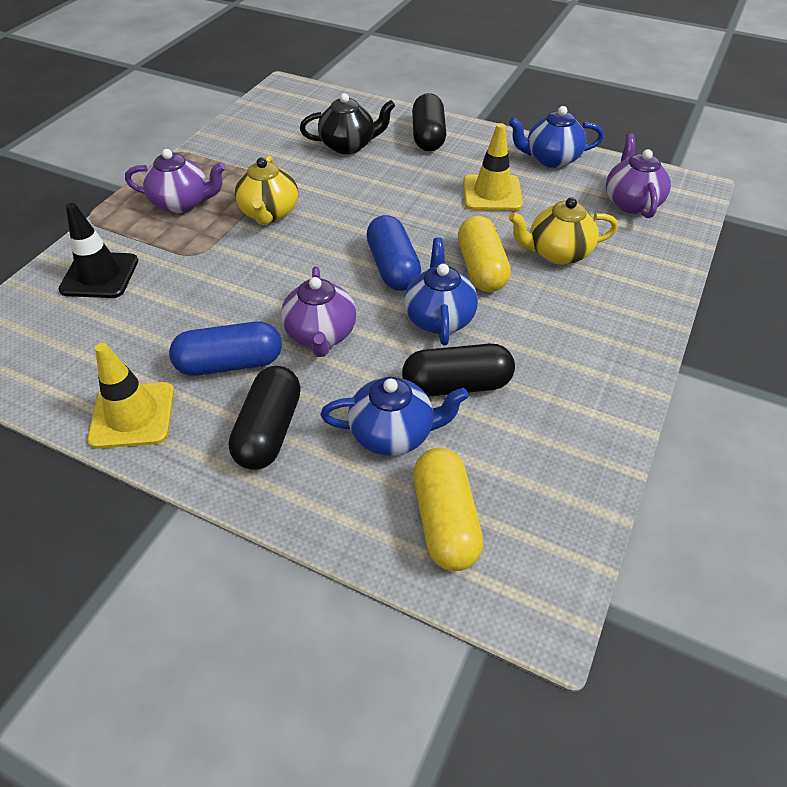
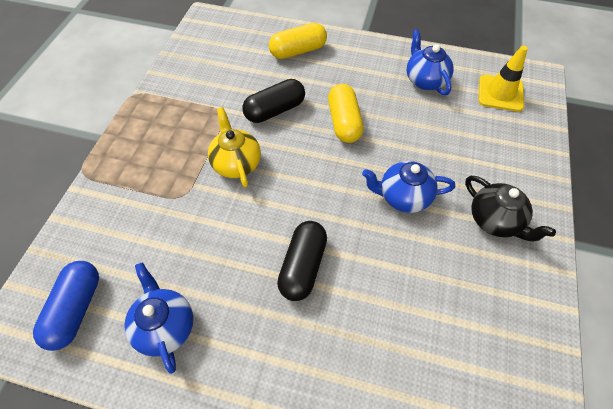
black capsule: 3 -> 2
black traffic cone: 1 -> 0
blue capsule: 2 -> 1
purple teapot: 3 -> 0
yellow teapot: 2 -> 1
yellow traffic cone: 2 -> 1

